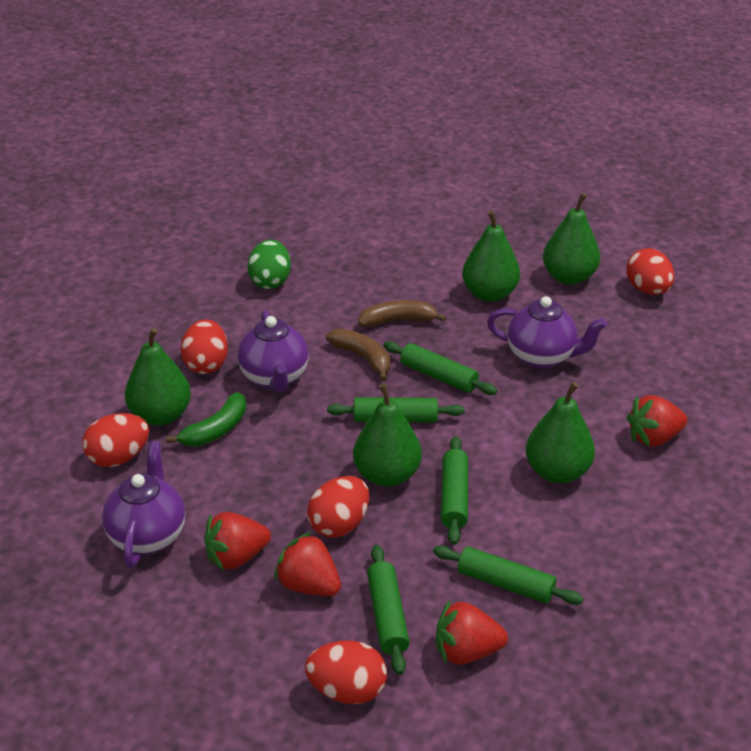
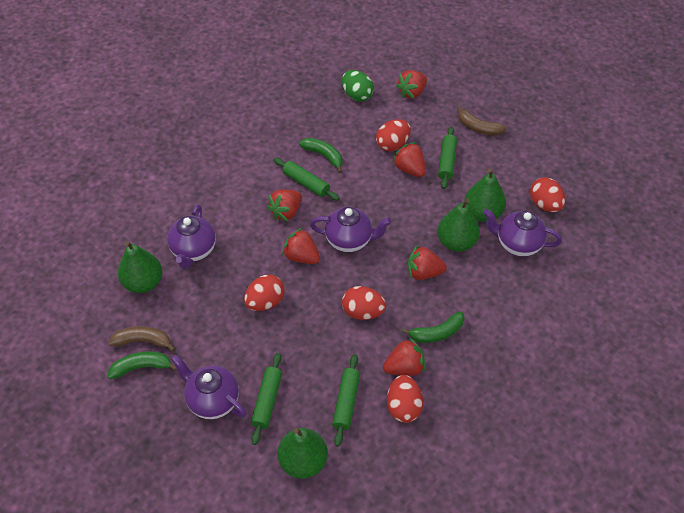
green banana: 1 -> 3
green pear: 5 -> 4
green rolling pin: 5 -> 4
purple teapot: 3 -> 4
red strawberry: 4 -> 6

